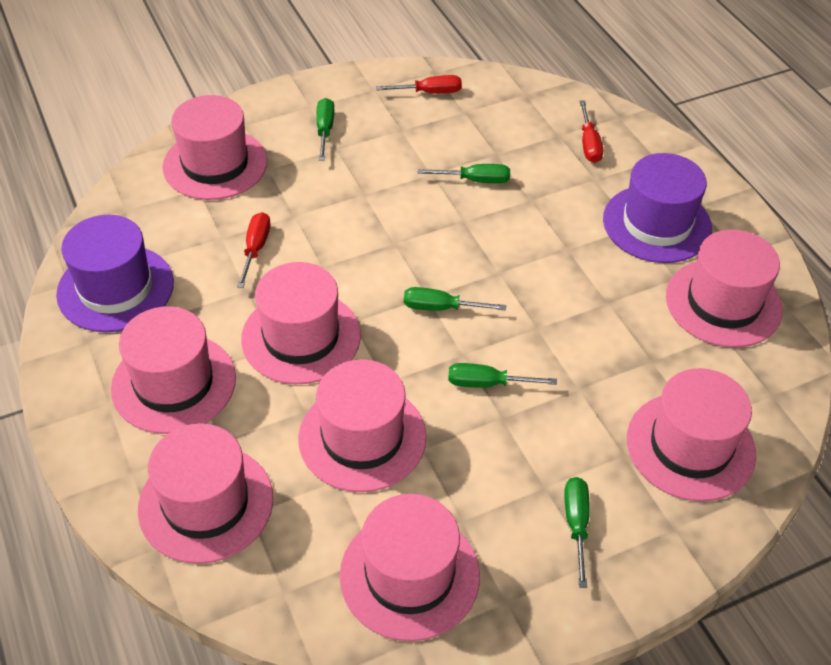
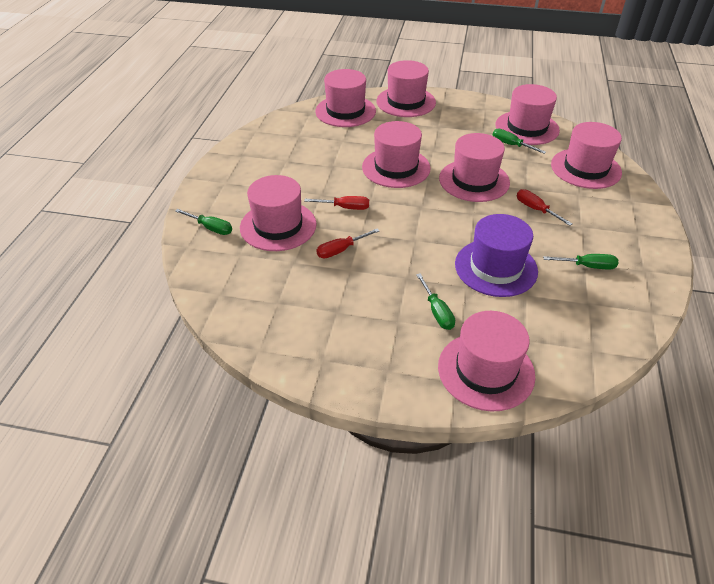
green screwdriver: 5 -> 4
purple hat: 2 -> 1

